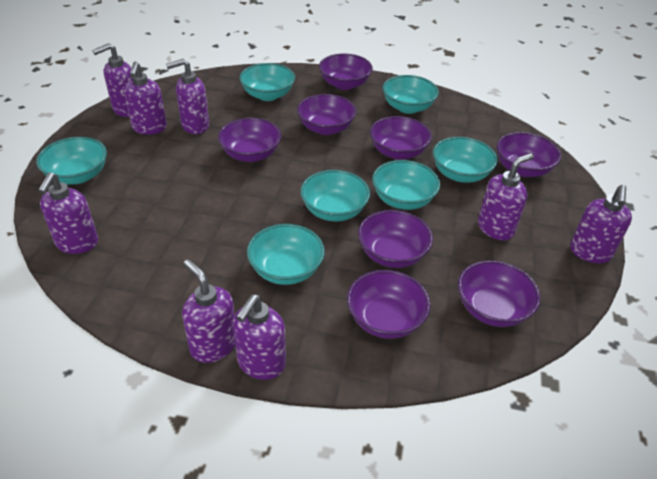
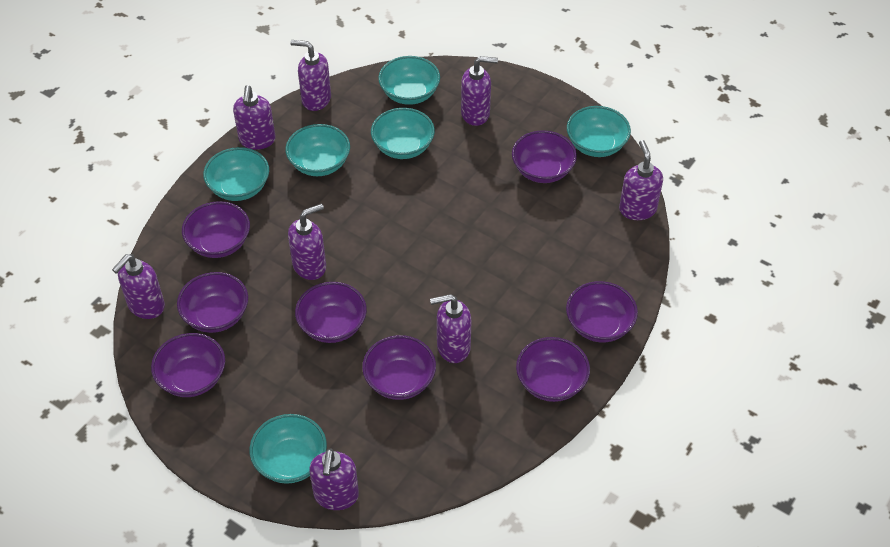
turquoise bowl: 7 -> 6

